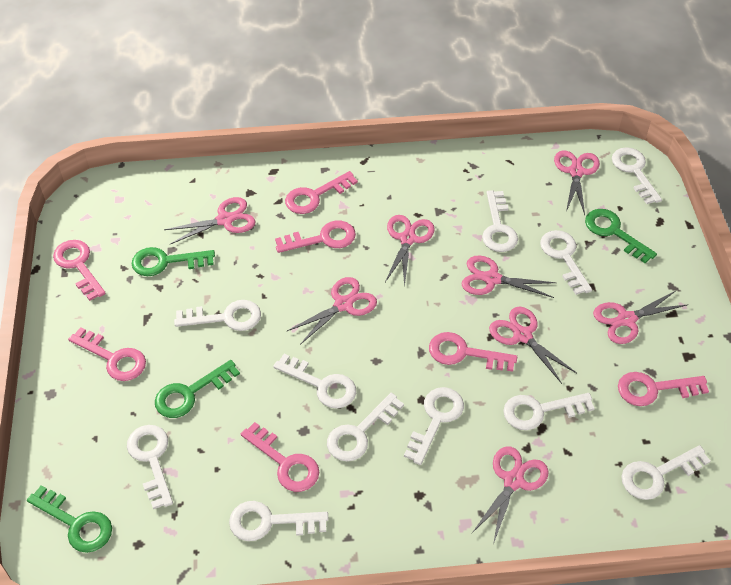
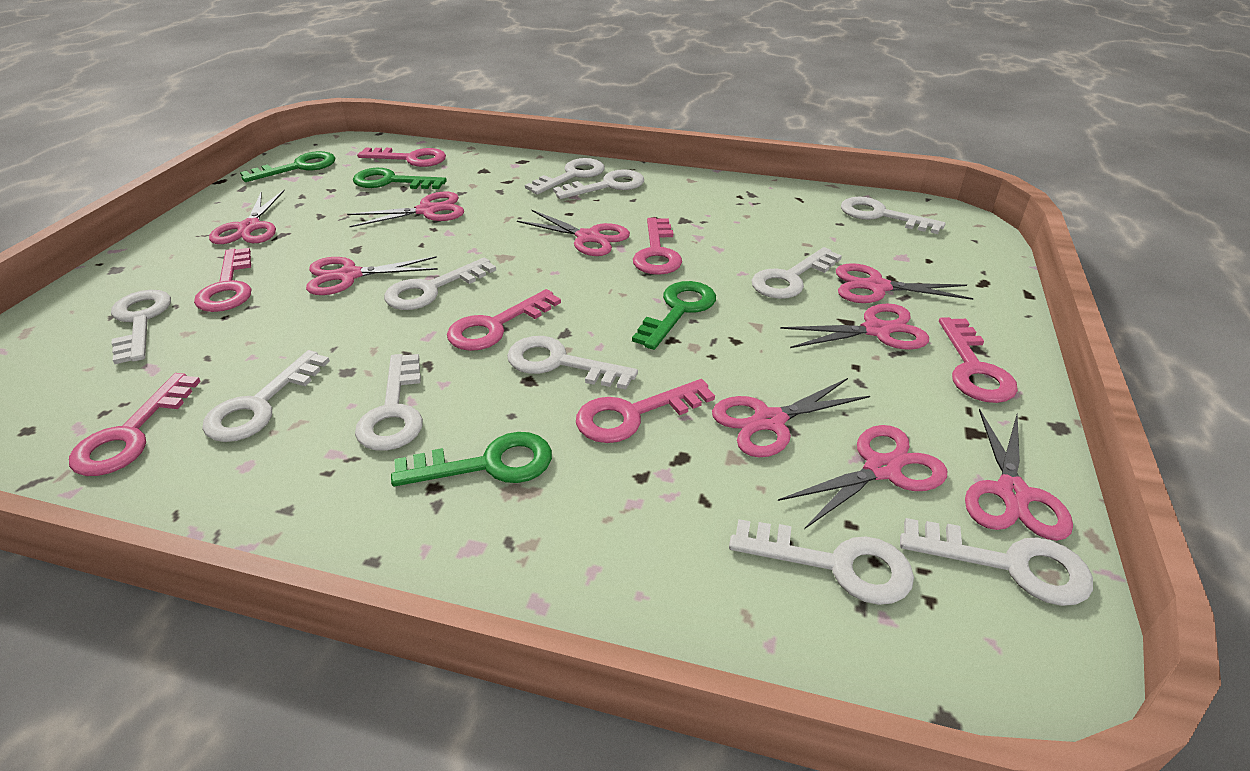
pink scissors: 8 -> 9

